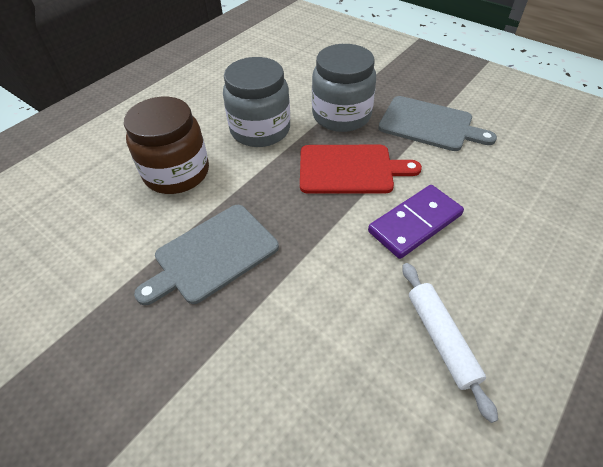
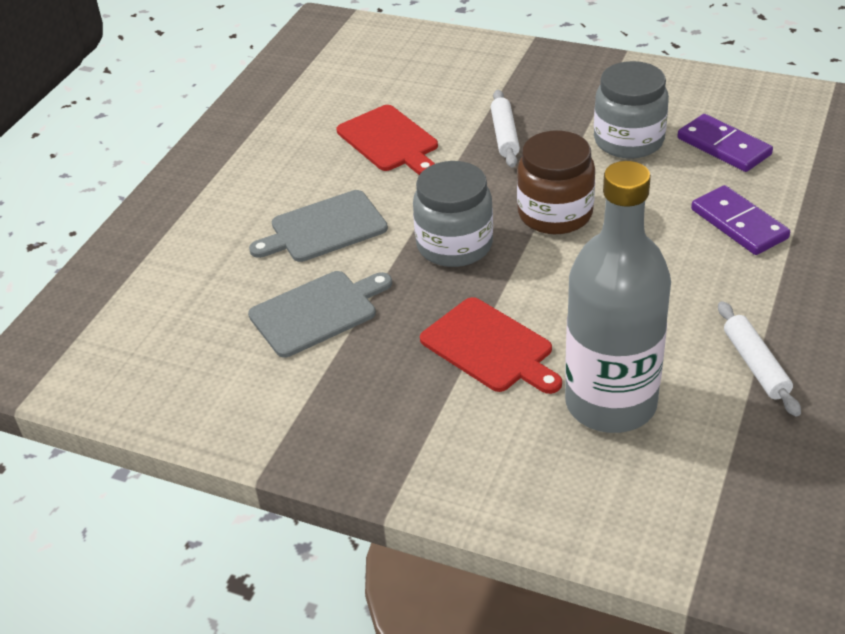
grey bottle: 0 -> 1
purple domino: 1 -> 2
red cutting board: 1 -> 2
white rolling pin: 1 -> 2

